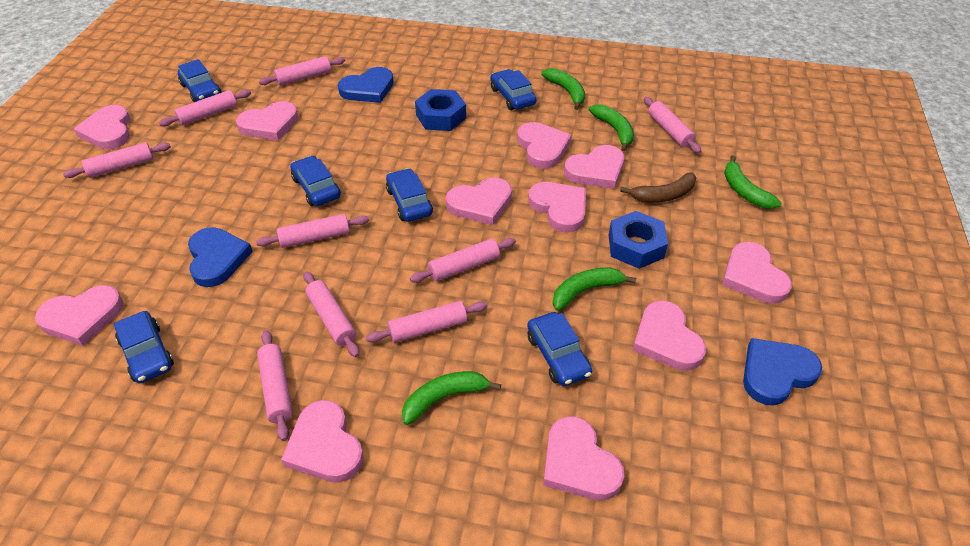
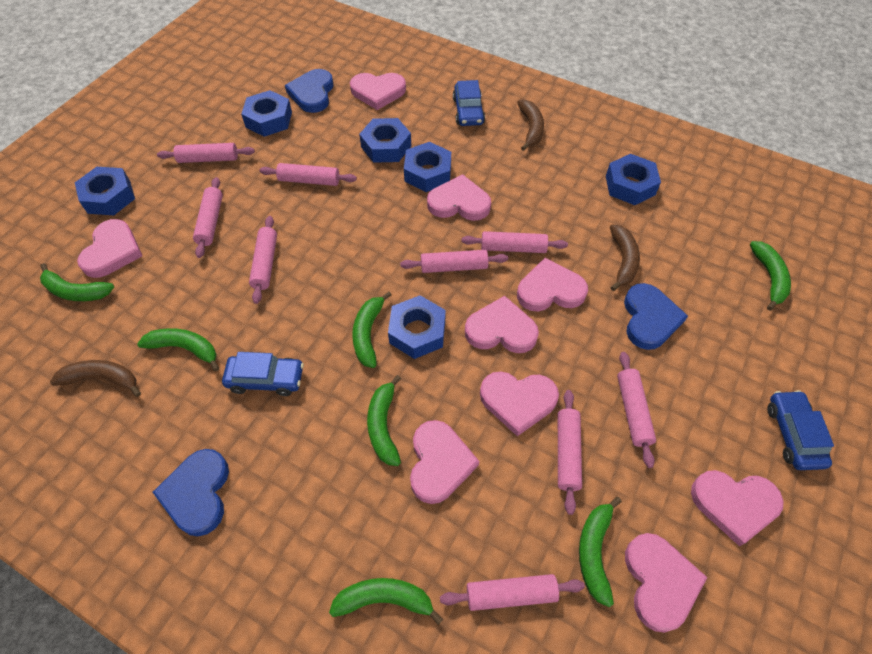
blue car: 6 -> 3
blue nut: 2 -> 6
brown banana: 1 -> 3
green banana: 5 -> 7
pink heart: 11 -> 9

